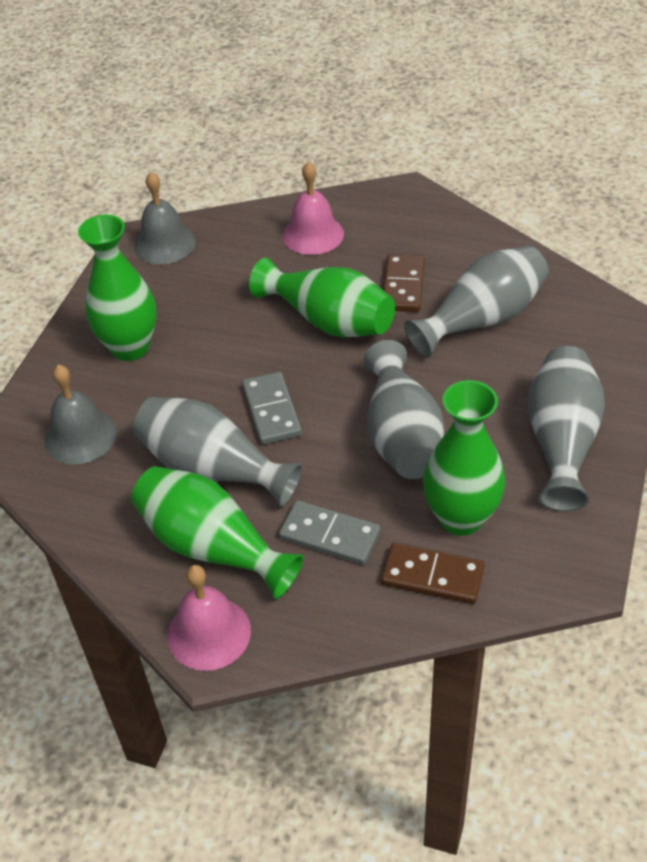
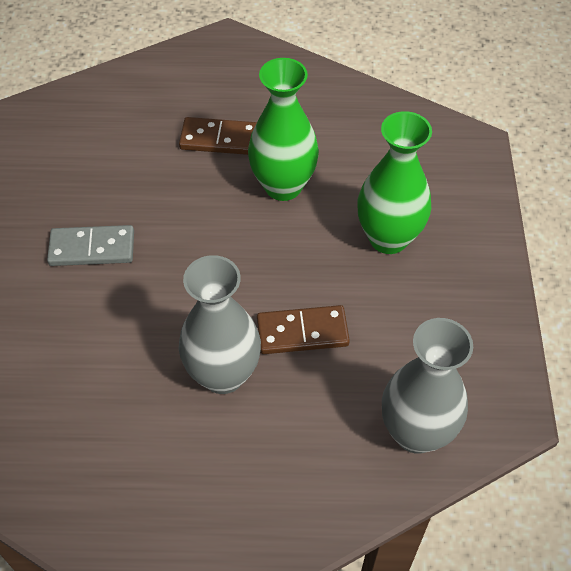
green vase: 4 -> 2
grey bell: 2 -> 0
grey domino: 2 -> 1
grey vase: 4 -> 2
pink bell: 2 -> 0

